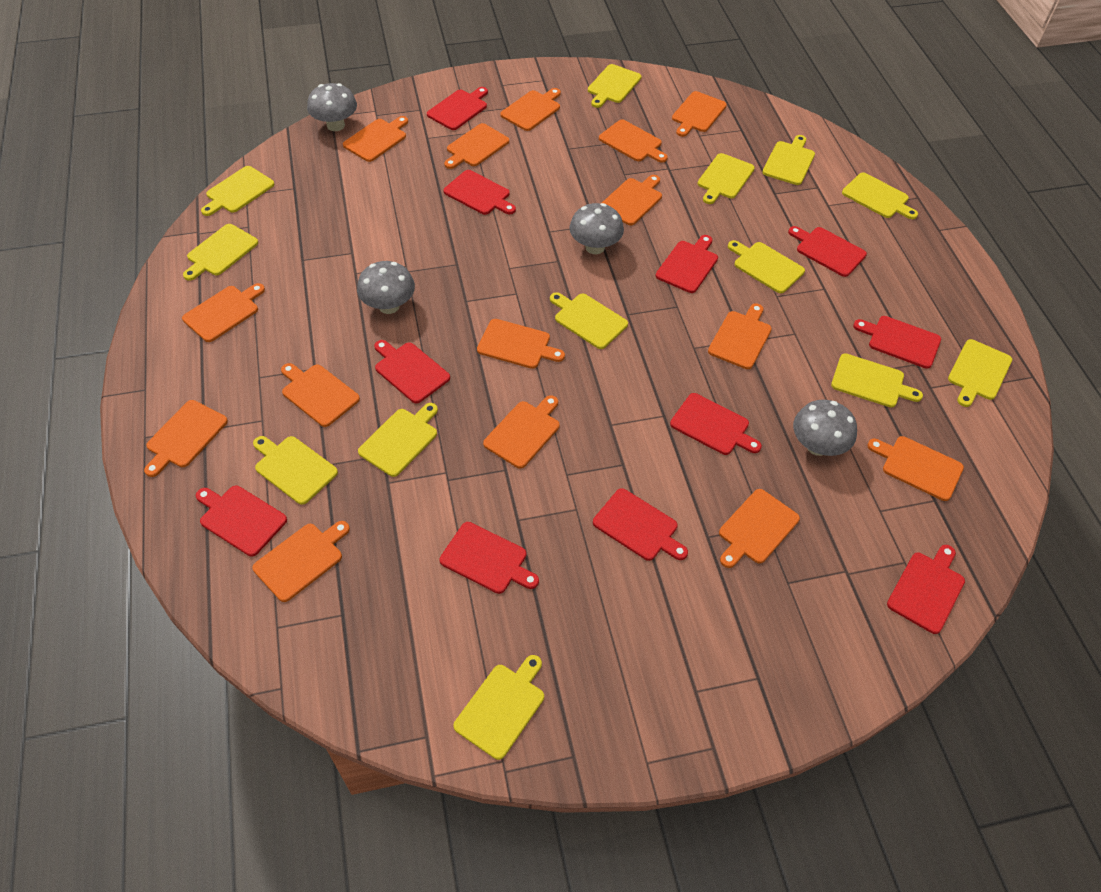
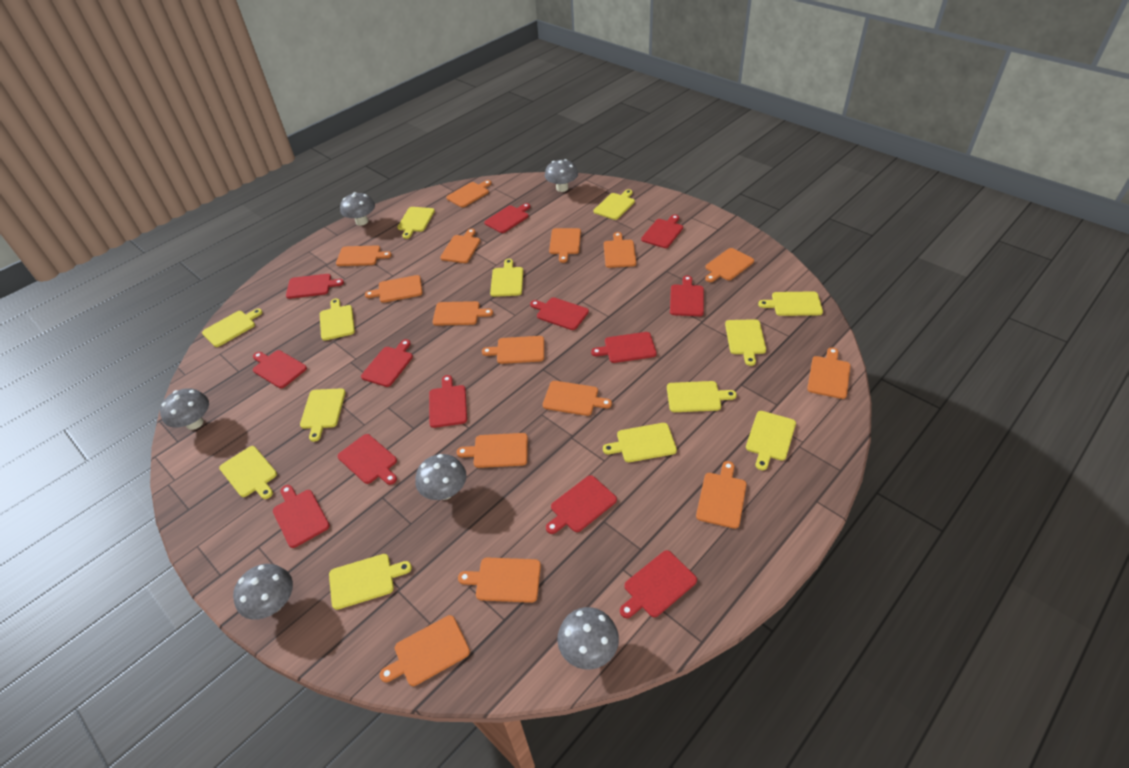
grey mushroom: 4 -> 6
red cutting board: 11 -> 13

